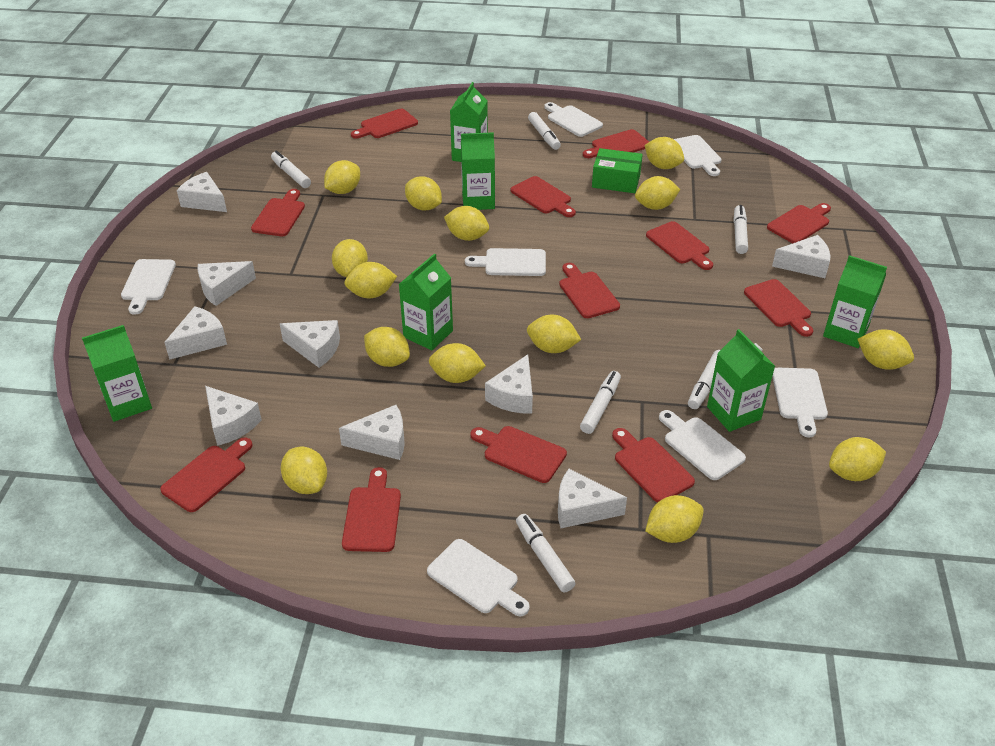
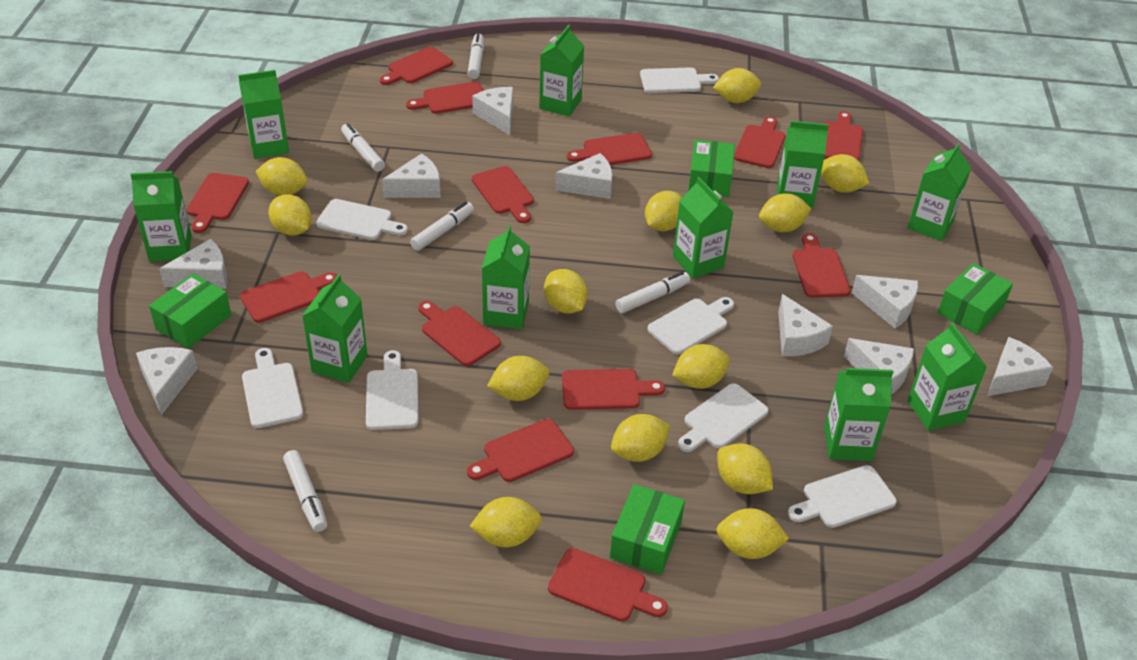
green box: 1 -> 4
green carton: 6 -> 10
red cutting board: 12 -> 13
white marker: 6 -> 5
yellow lemon: 14 -> 13

